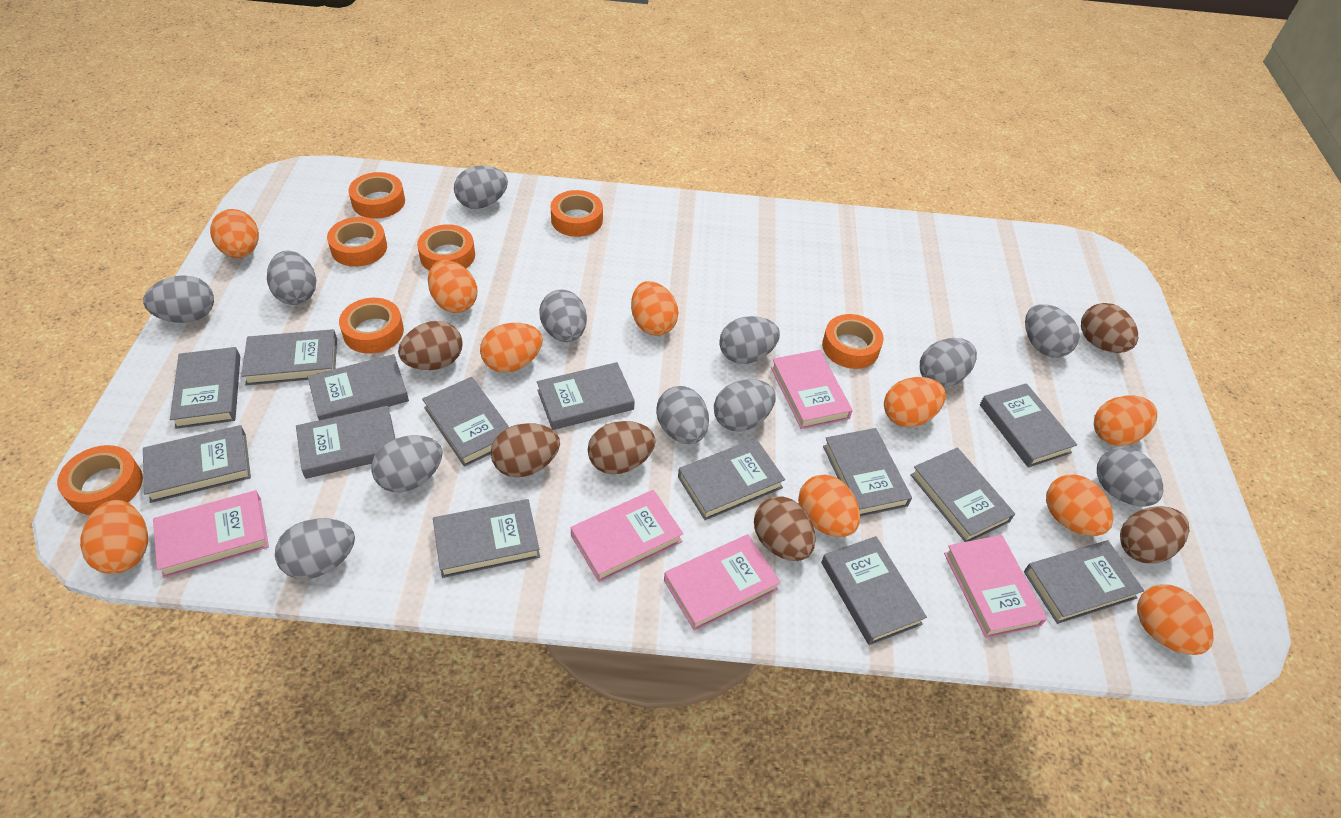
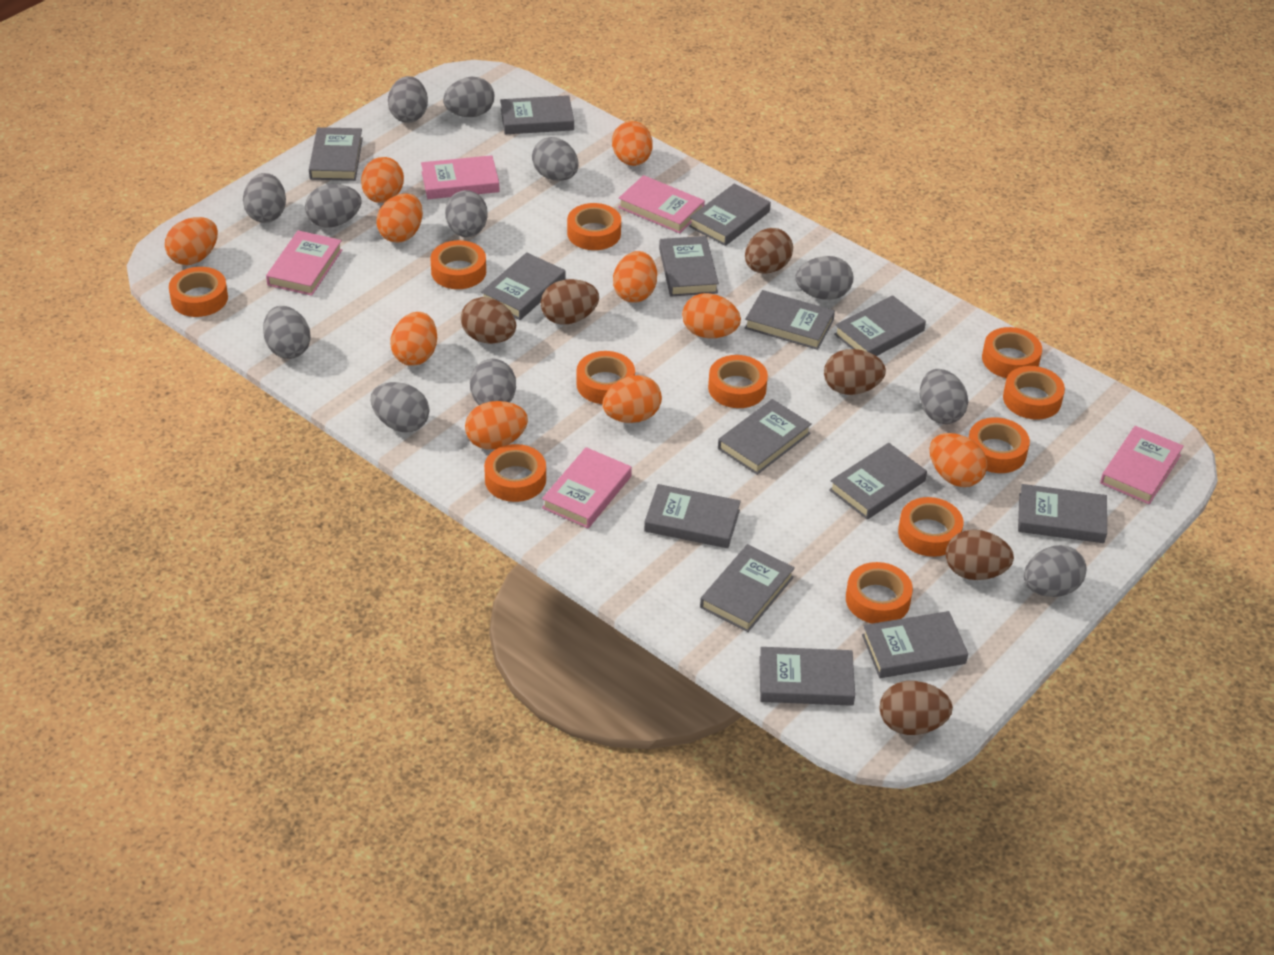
orange tape: 7 -> 11

